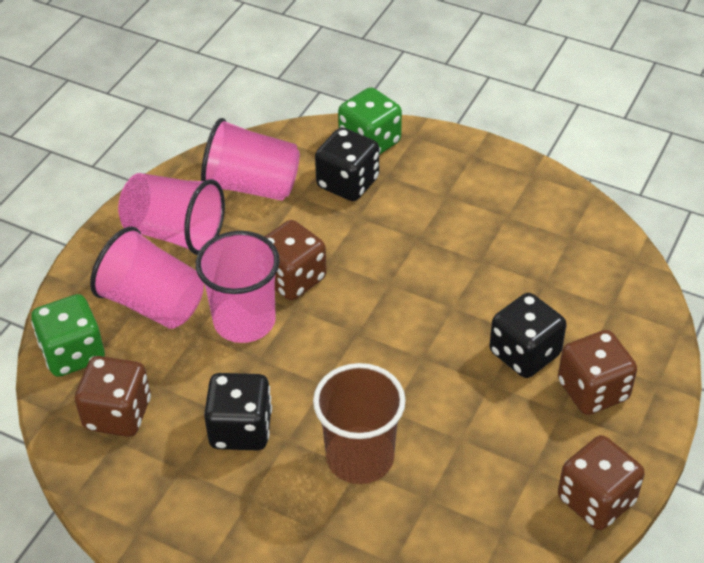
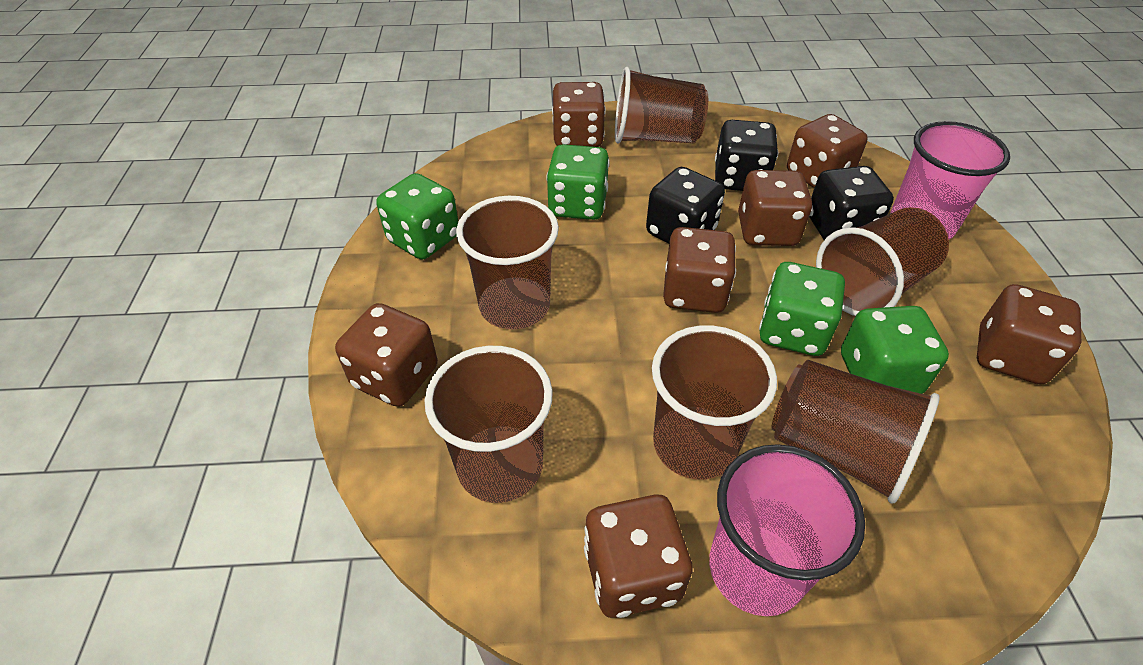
brown cup: 1 -> 6
brown dice: 4 -> 7
green dice: 2 -> 4
pink cup: 4 -> 2

